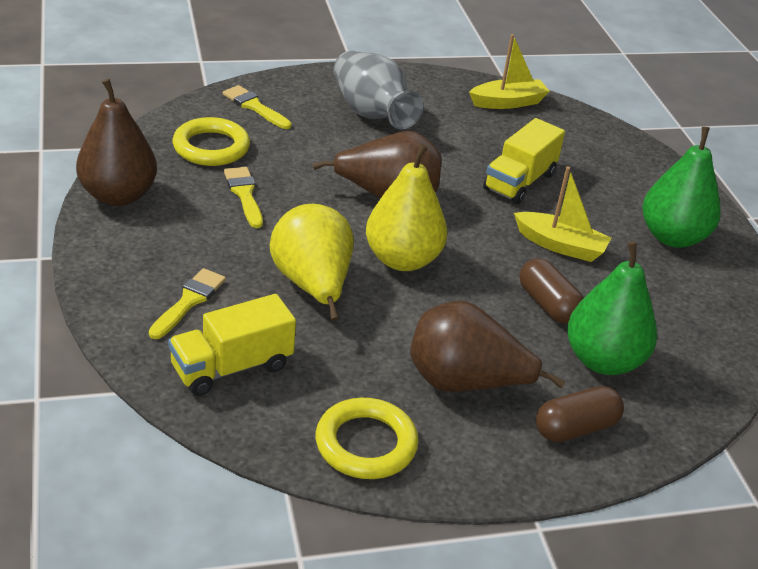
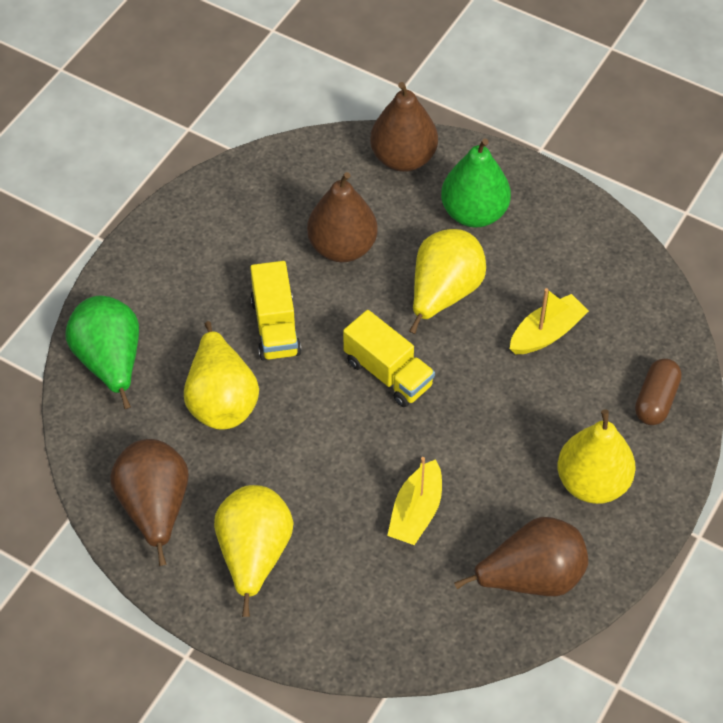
brown capsule: 2 -> 1
brown pear: 3 -> 4
grey vase: 1 -> 0
yellow brush: 3 -> 0
yellow pear: 2 -> 4
yellow ring: 2 -> 0

